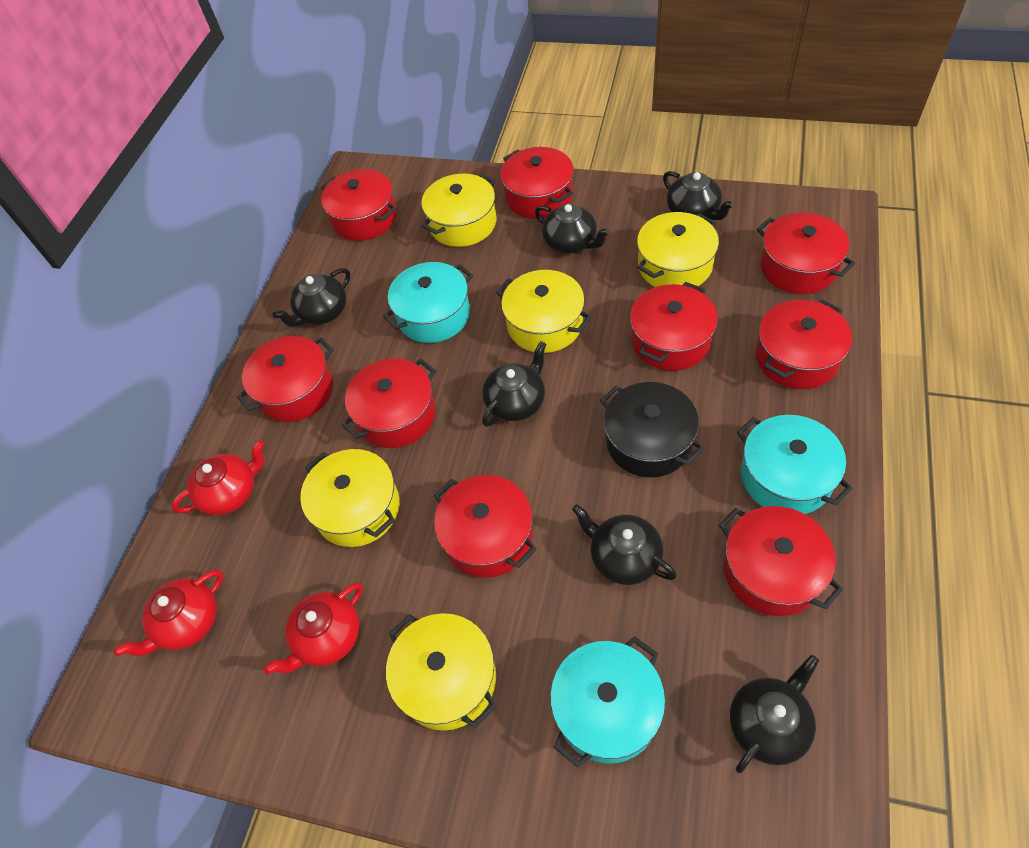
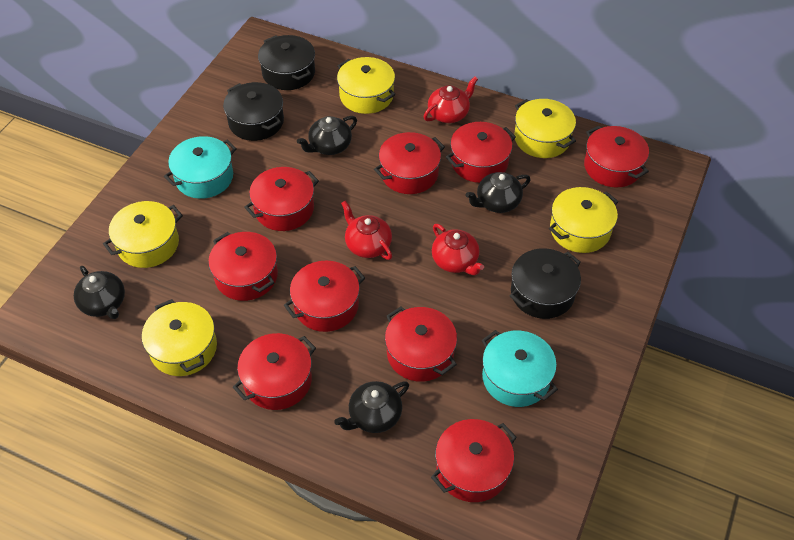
black pot: 1 -> 3
black teapot: 6 -> 4
turquoise pot: 3 -> 2

